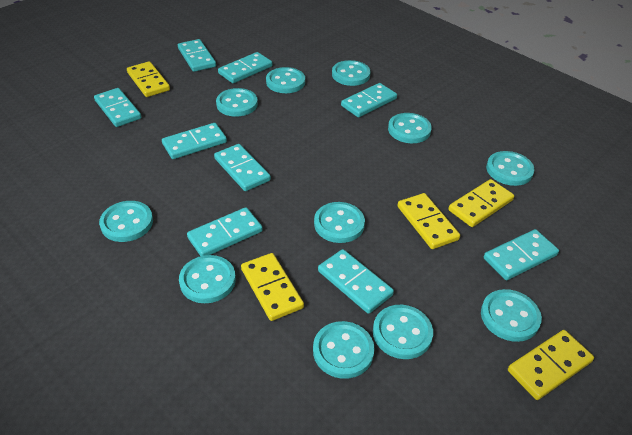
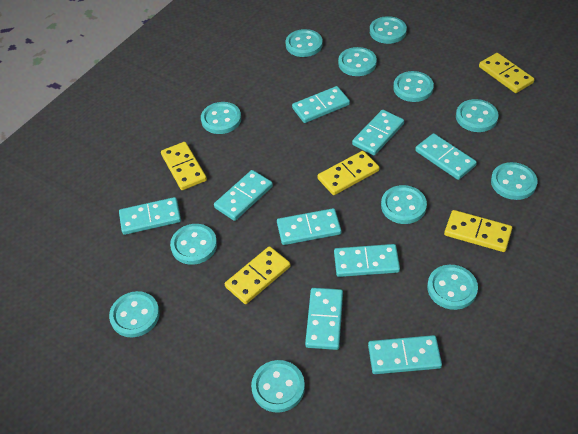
turquoise button: 11 -> 12

